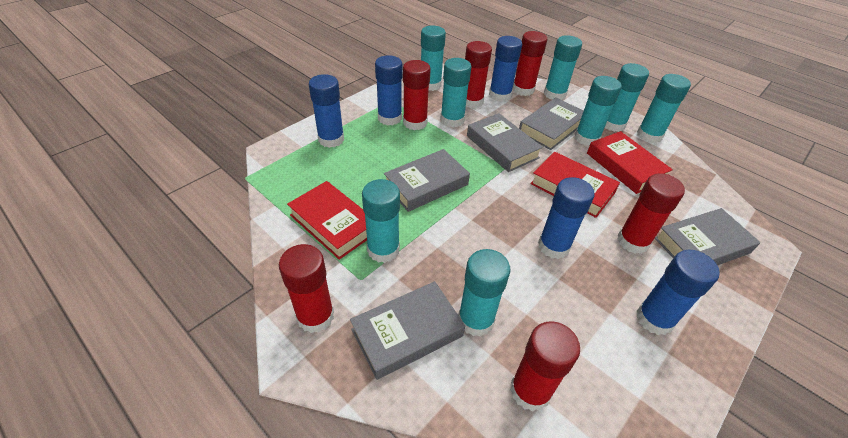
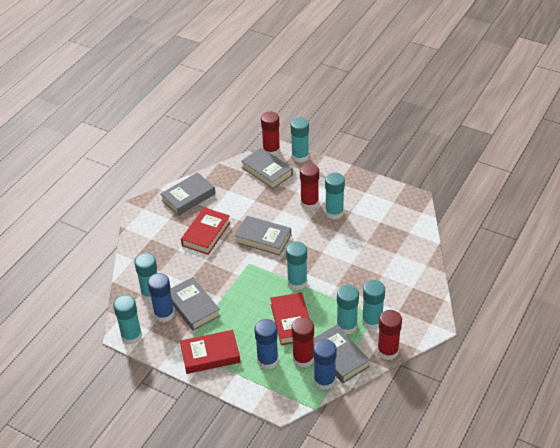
blue glue stick: 5 -> 3
red glue stick: 6 -> 4
turquoise glue stick: 8 -> 7

